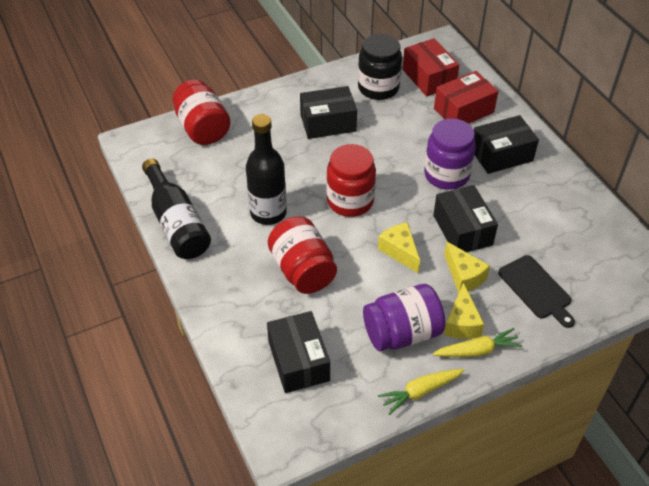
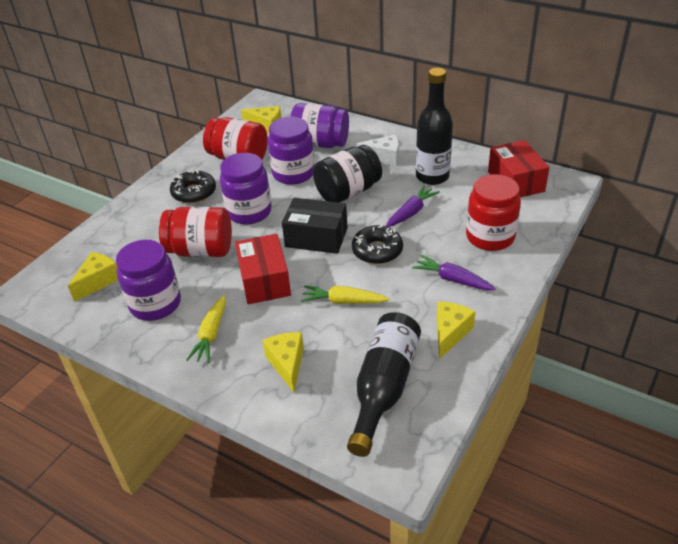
black box: 4 -> 1
black cutting board: 1 -> 0
black donut: 0 -> 2
purple carrot: 0 -> 2
purple jar: 2 -> 4
white cheese: 0 -> 1
yellow cheese: 3 -> 4

